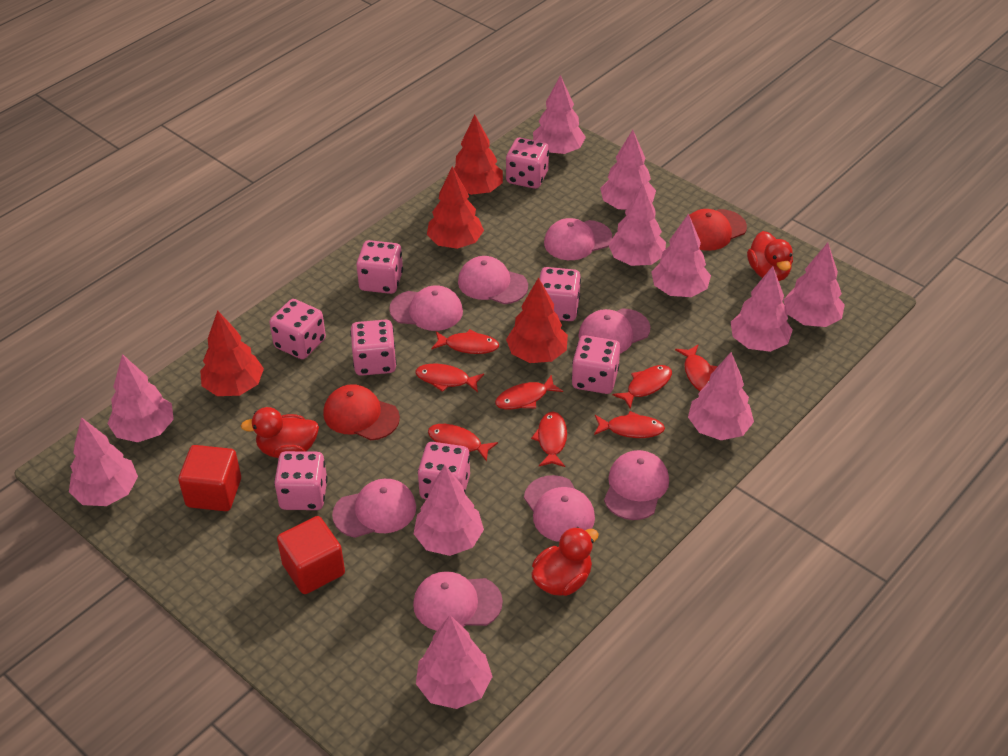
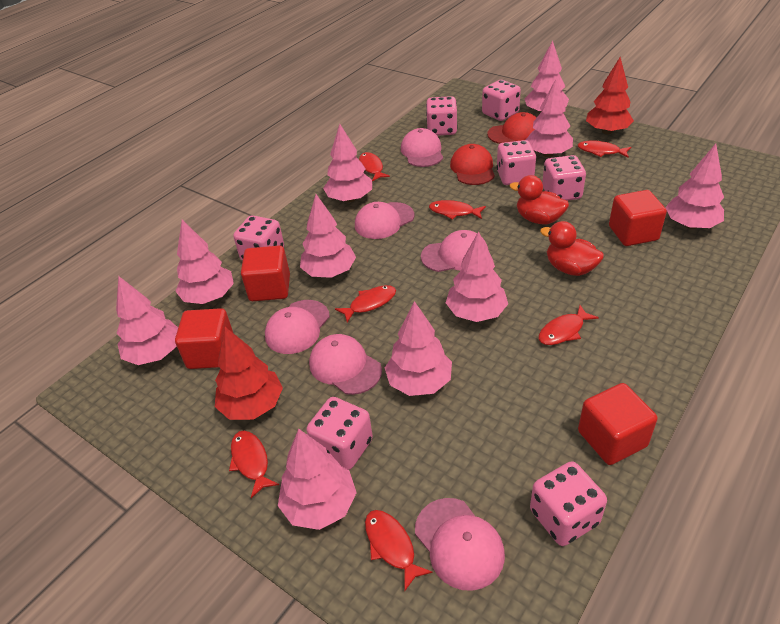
pink cap: 8 -> 6
pink dice: 8 -> 7
pink tree: 11 -> 10
red cube: 2 -> 4
red duck: 3 -> 2
red fish: 8 -> 7
red tree: 4 -> 2

